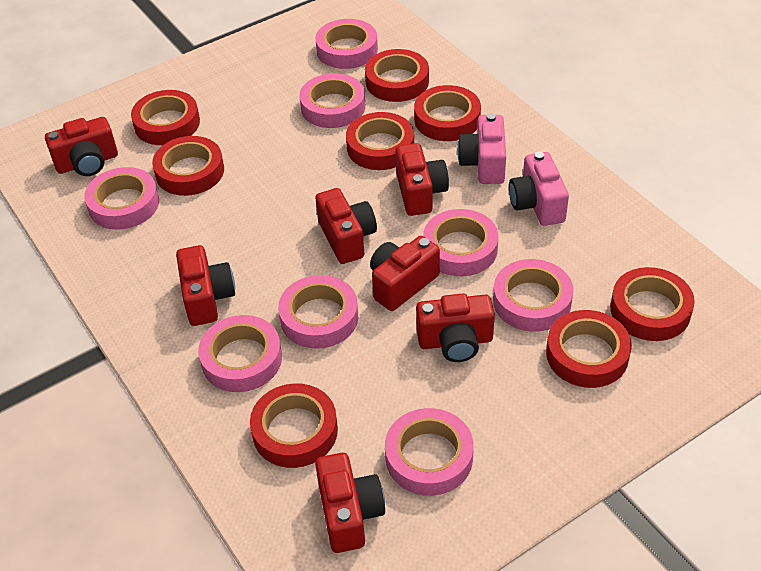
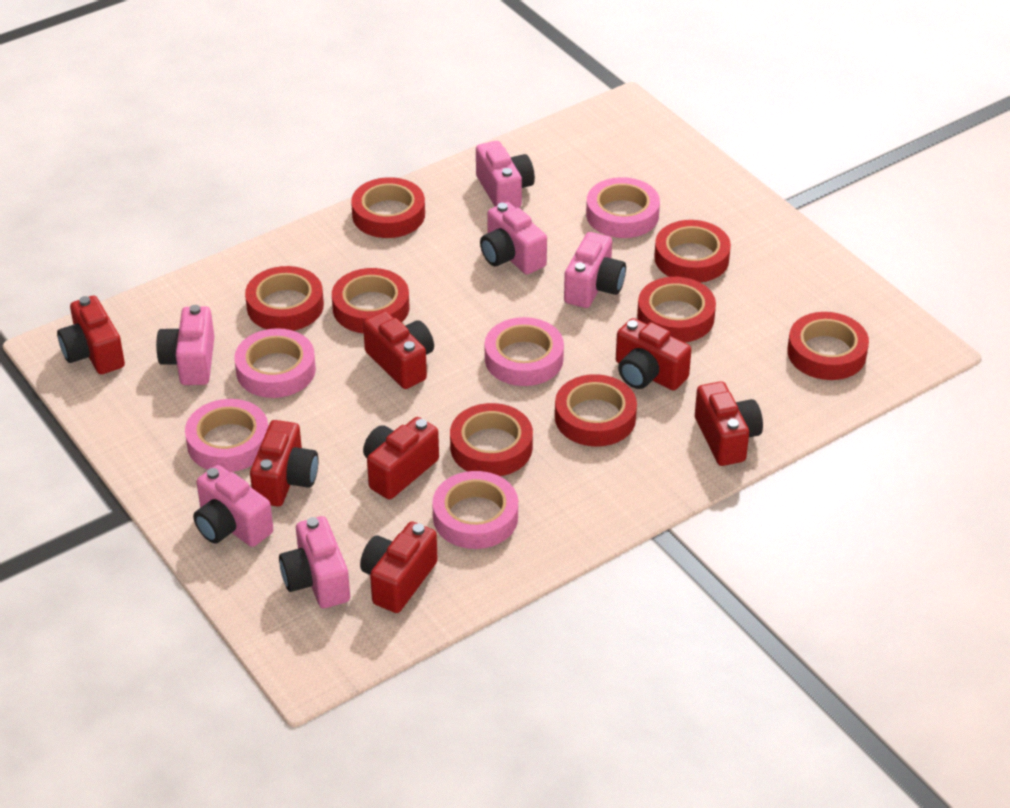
pink camera: 2 -> 6
pink tape: 8 -> 5

